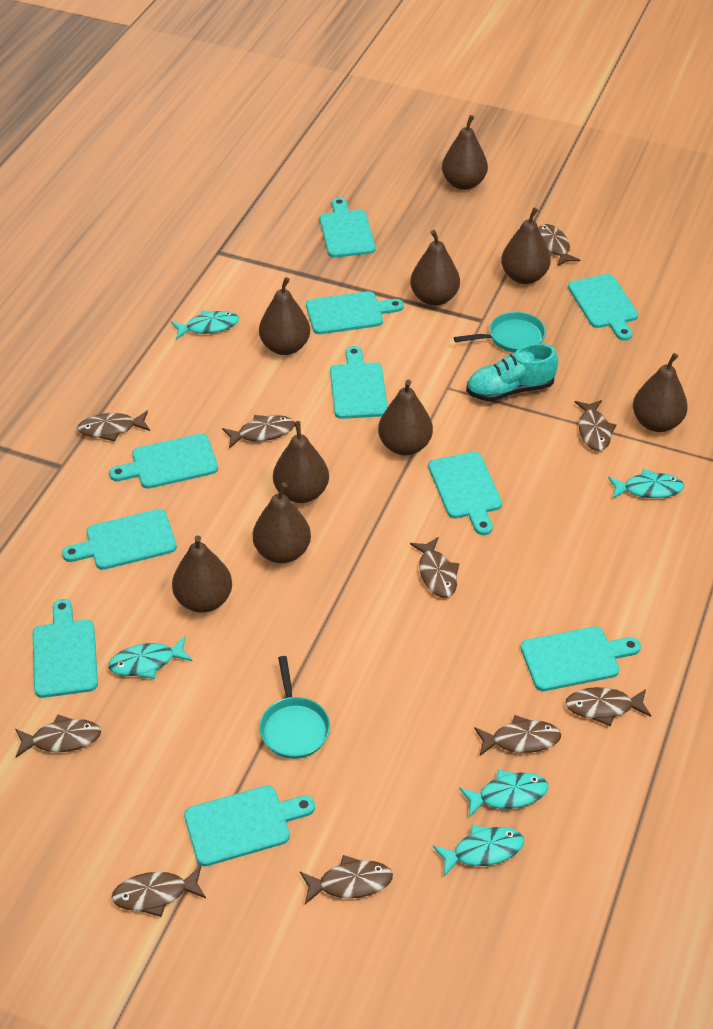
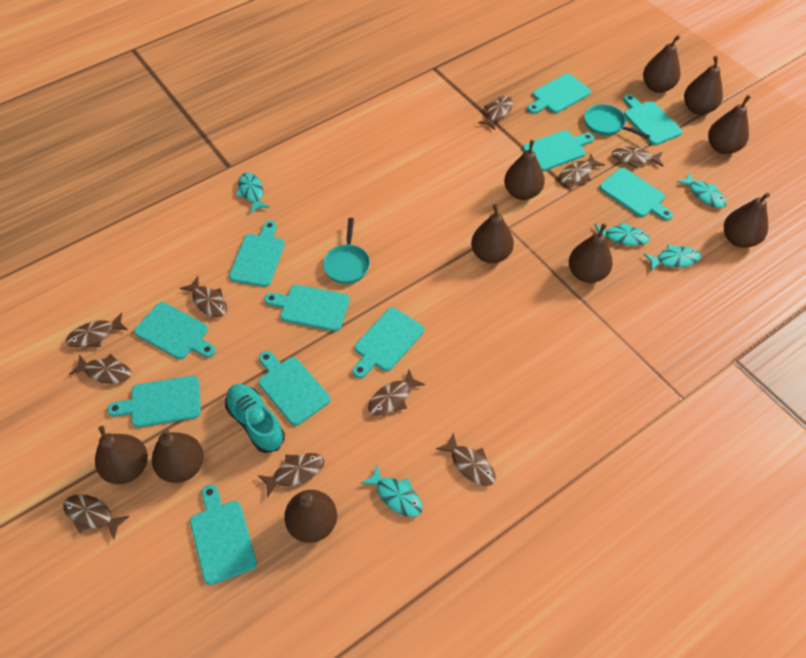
brown pear: 9 -> 10
turquoise cutting board: 10 -> 11

